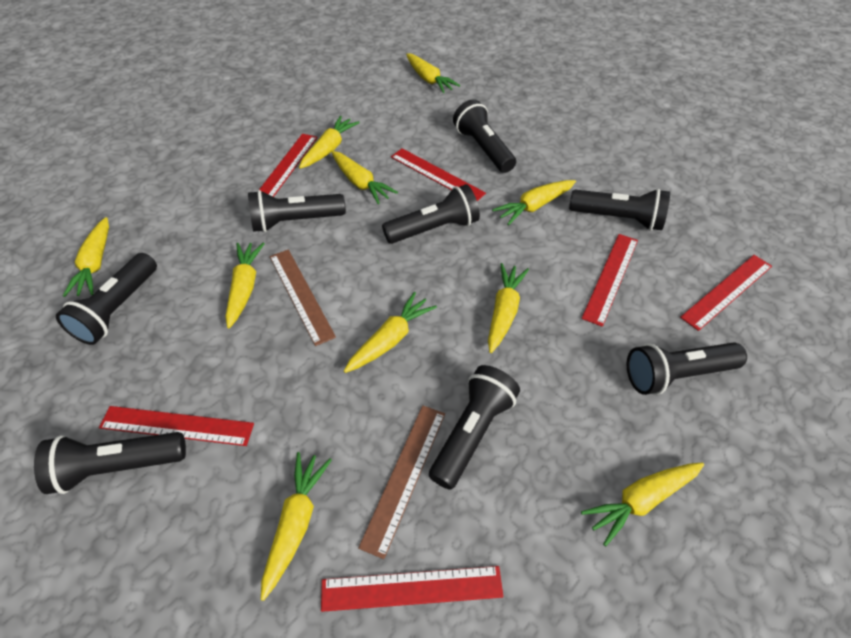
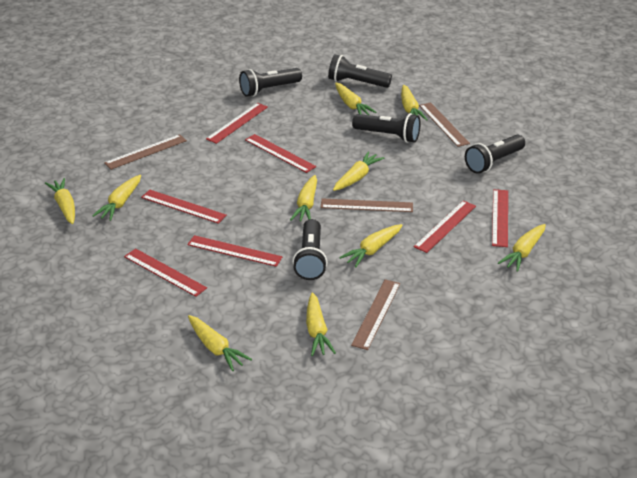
black flashlight: 8 -> 5
brown ruler: 2 -> 4
red ruler: 6 -> 7

